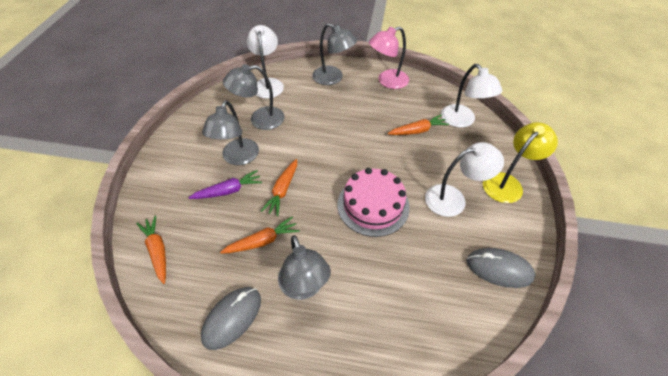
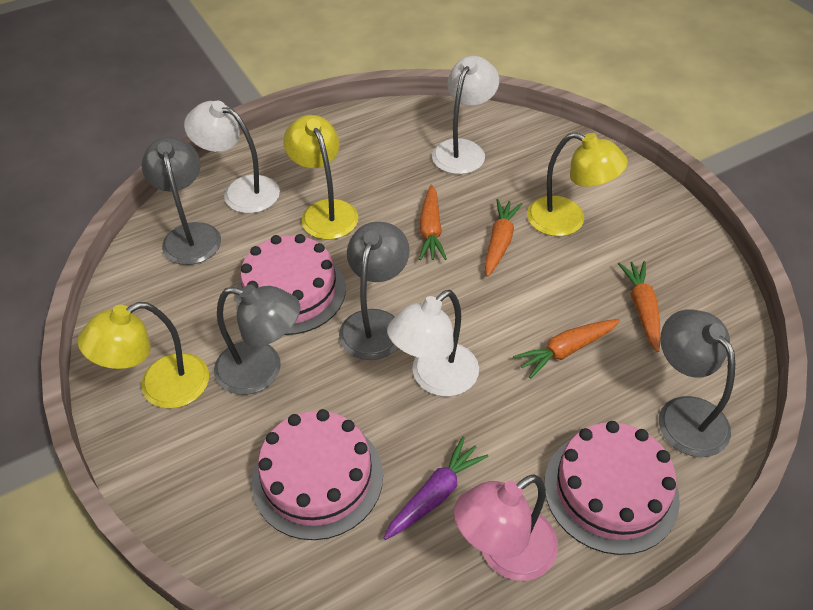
grey mouse: 2 -> 0
pink cake: 1 -> 3
yellow lamp: 1 -> 3

